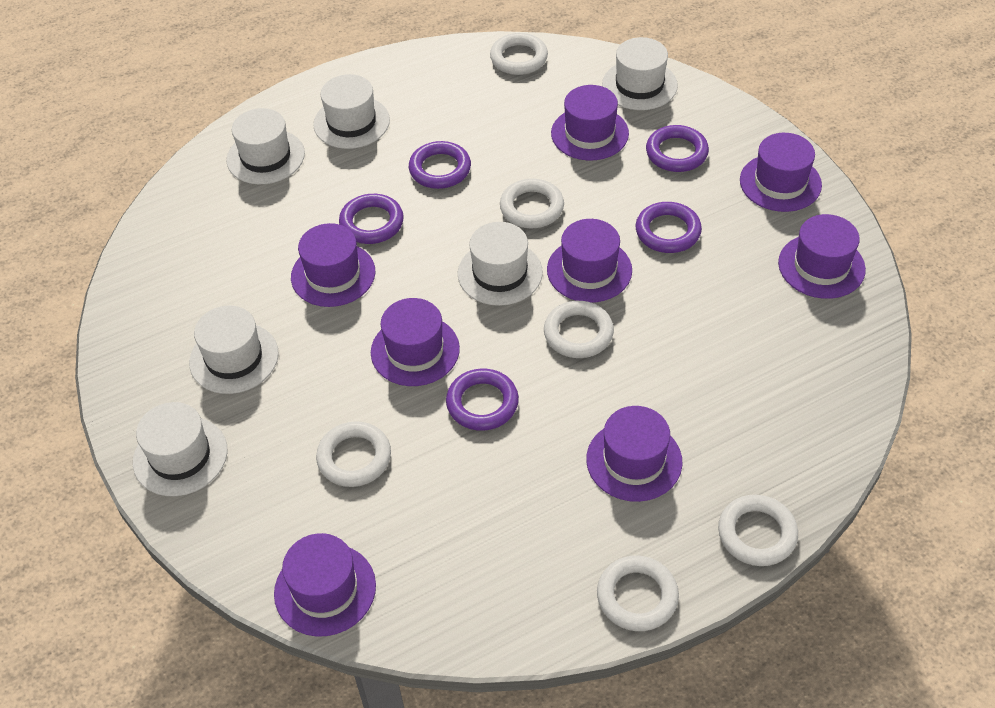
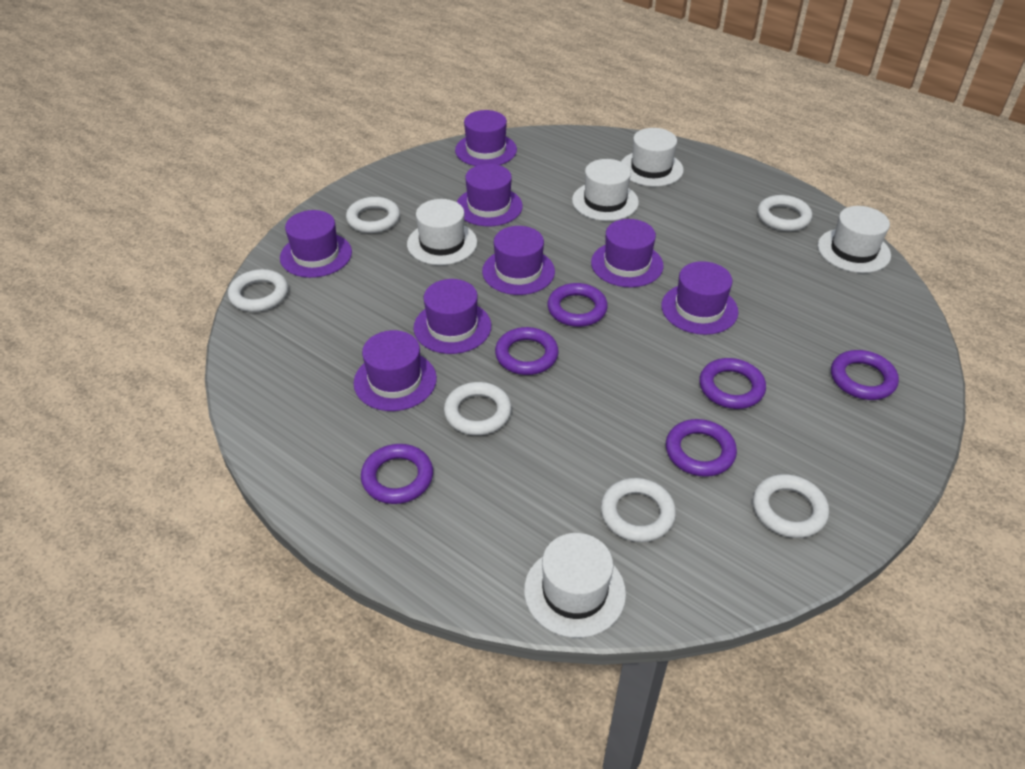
purple ring: 5 -> 6
white hat: 6 -> 5

